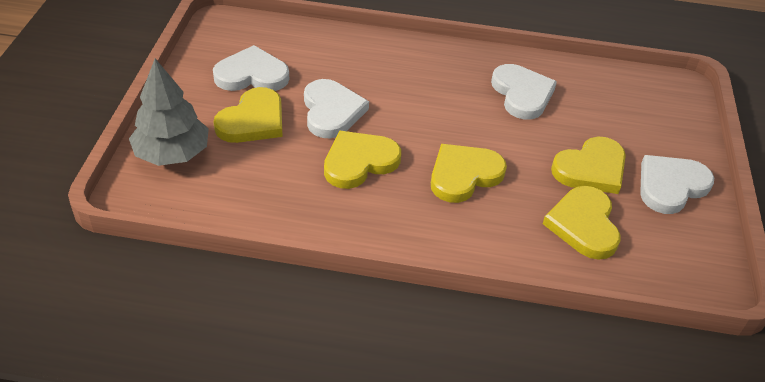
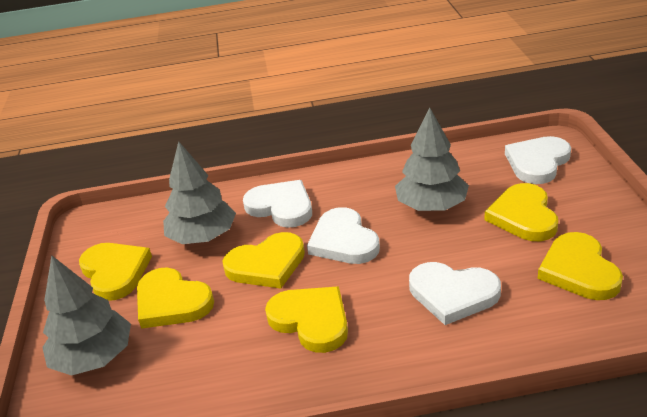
grey tree: 1 -> 3
yellow heart: 5 -> 6

